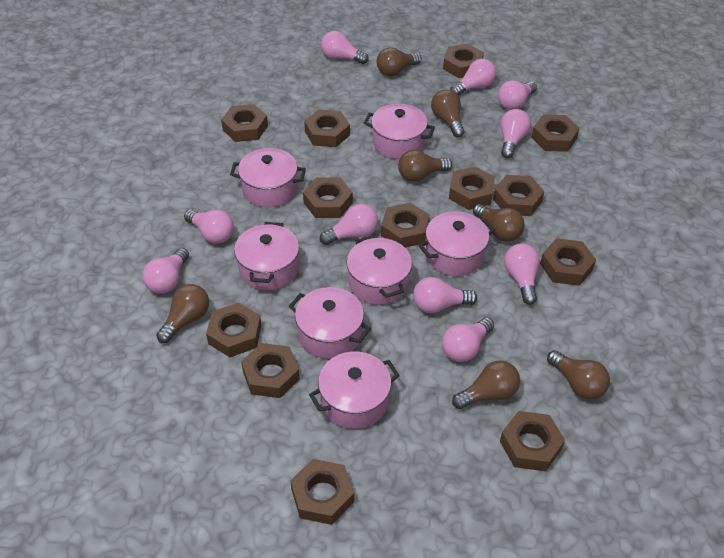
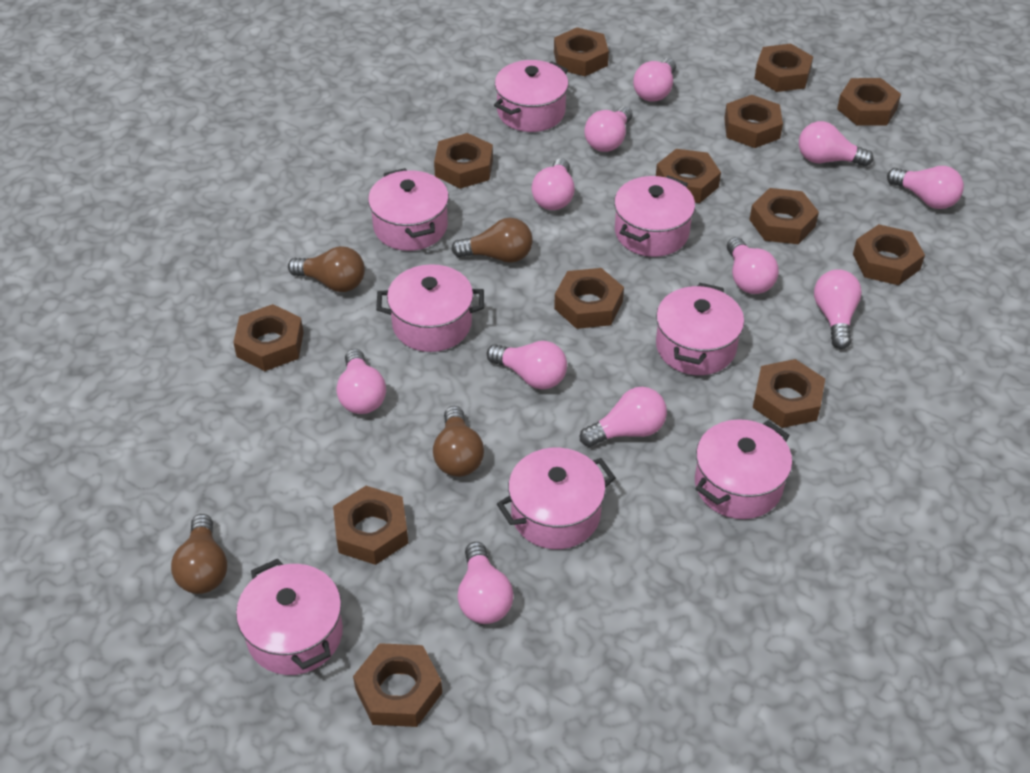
brown light bulb: 7 -> 4
pink light bulb: 10 -> 11
pink pot: 7 -> 8

